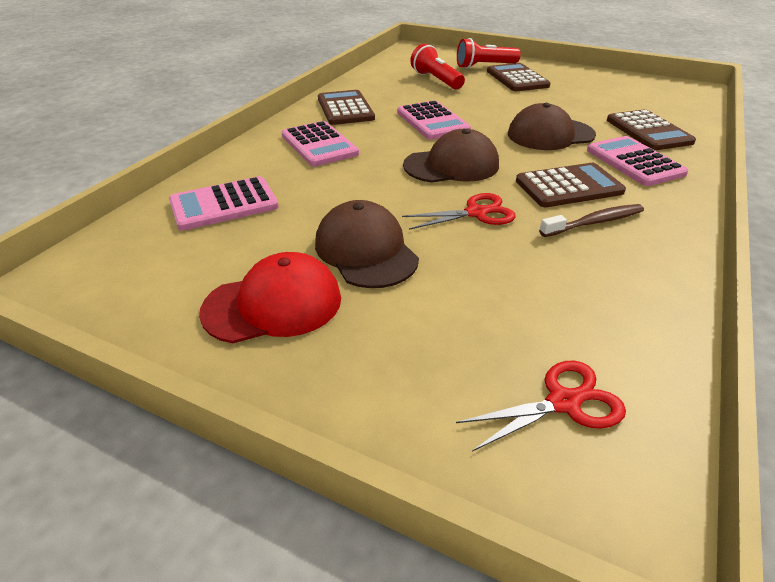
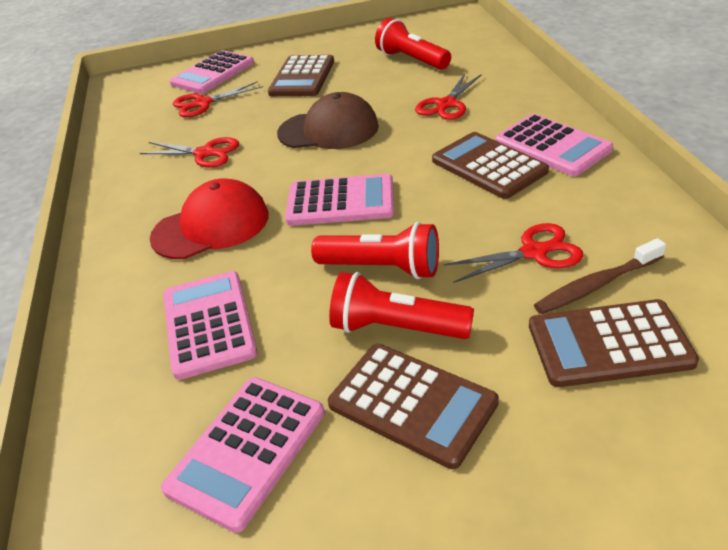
brown cap: 3 -> 1
pink calculator: 4 -> 5
red flashlight: 2 -> 3
red scissors: 2 -> 4

